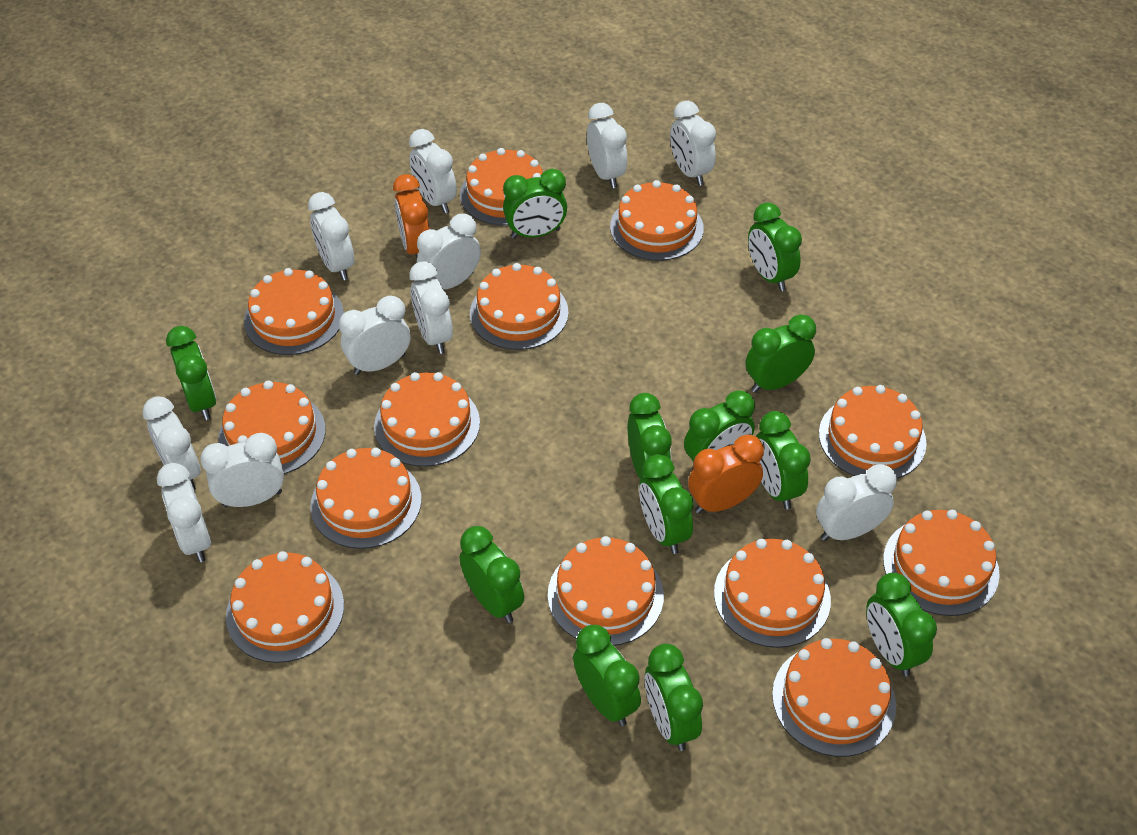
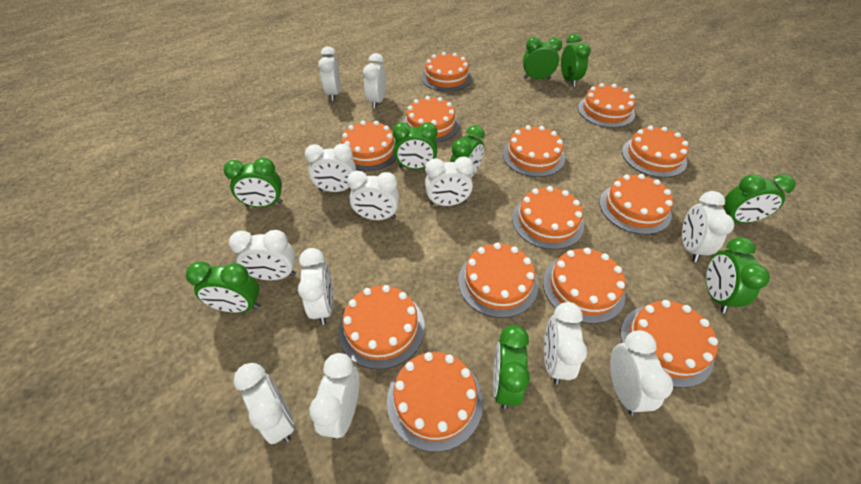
green clock: 12 -> 9
orange clock: 2 -> 0
white clock: 11 -> 12

